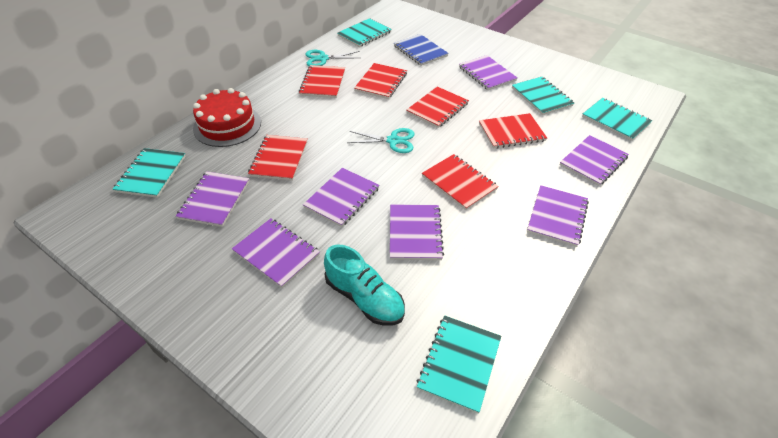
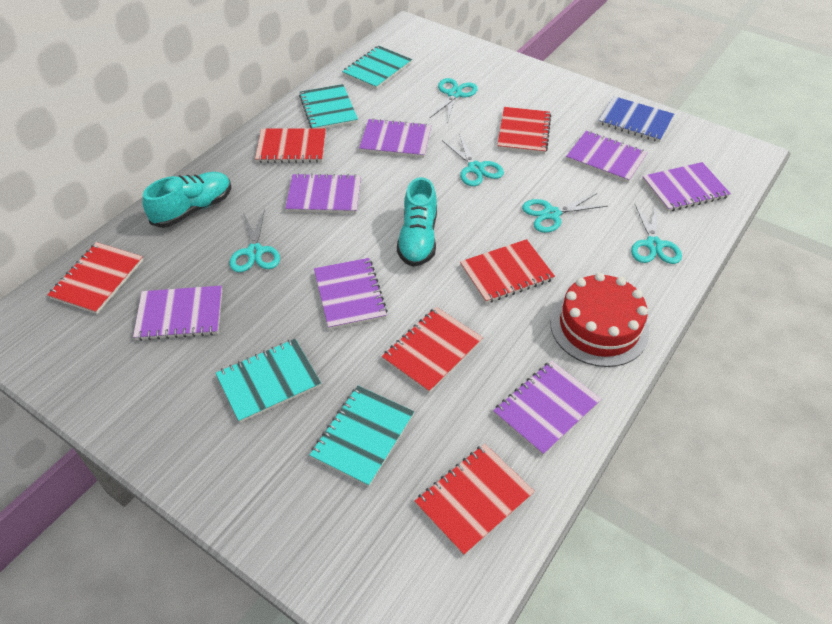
turquoise notebook: 5 -> 4
turquoise scissors: 2 -> 5
turquoise shoe: 1 -> 2

